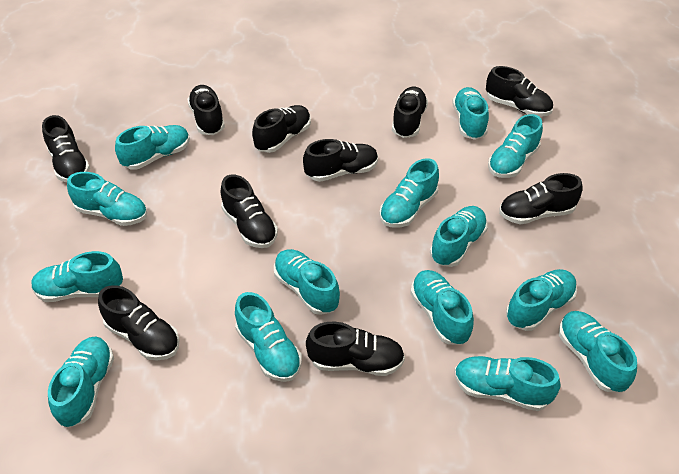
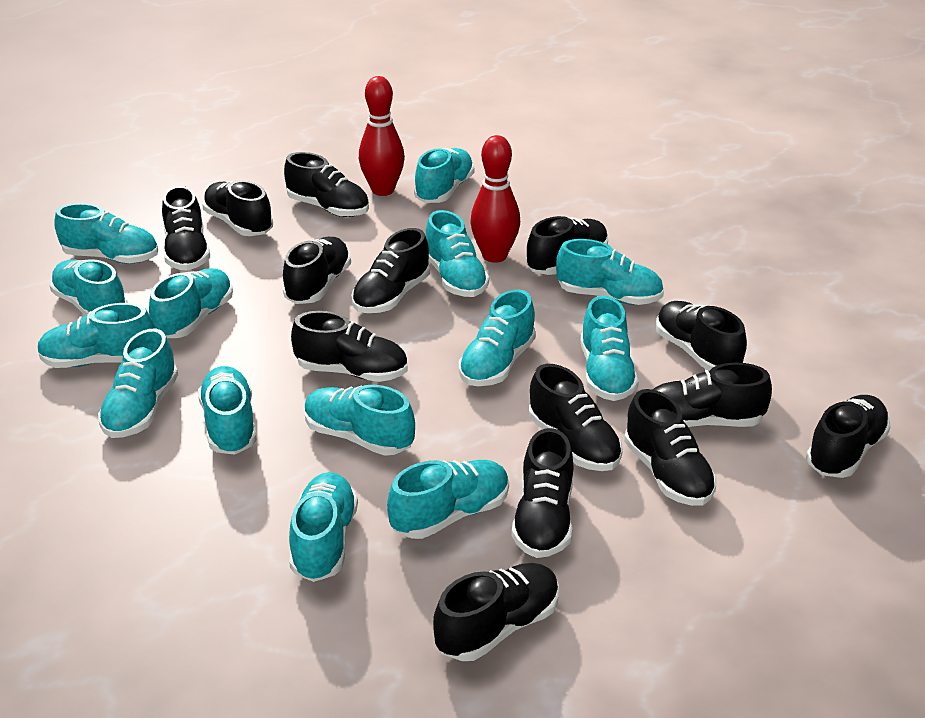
black shoe: 10 -> 14
red bowling pin: 0 -> 2

